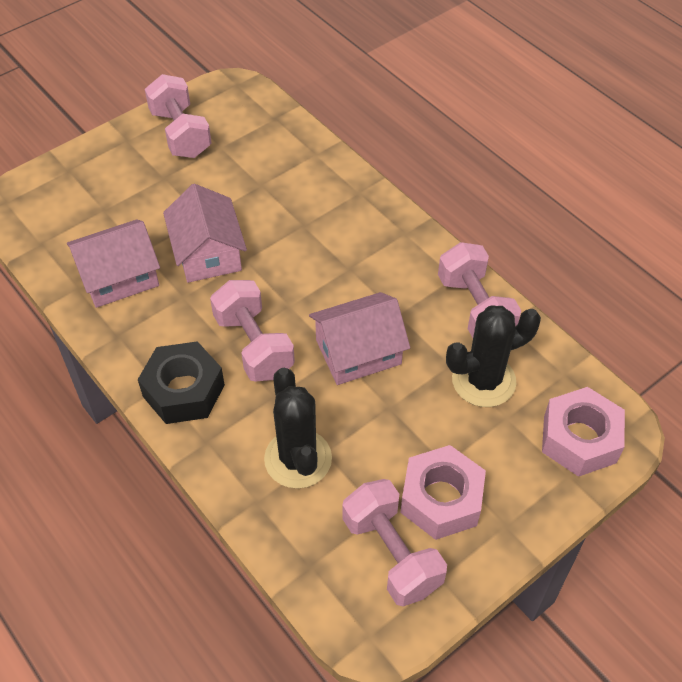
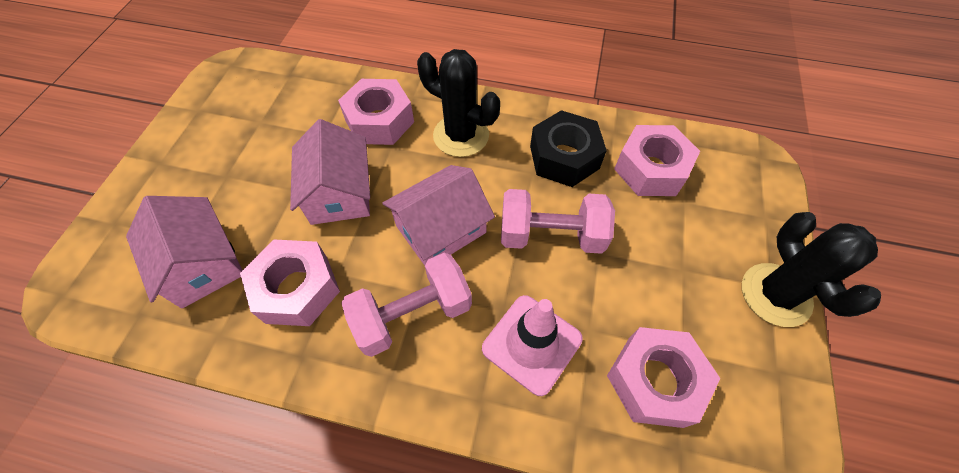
pink dumbbell: 4 -> 2
pink nut: 2 -> 4
pink traffic cone: 0 -> 1

